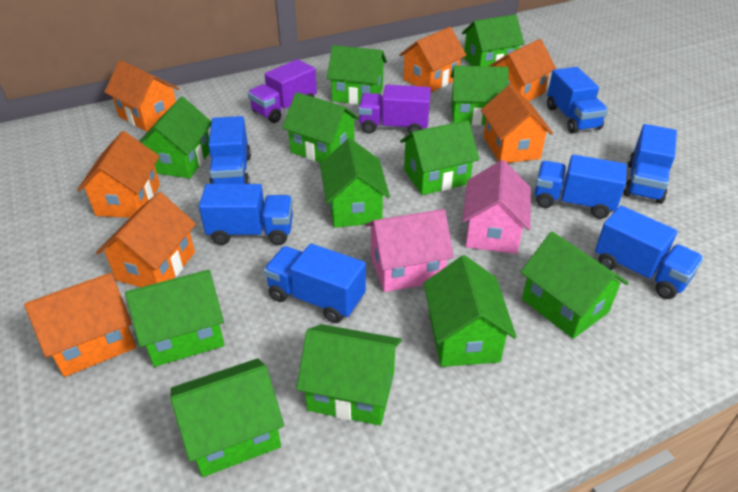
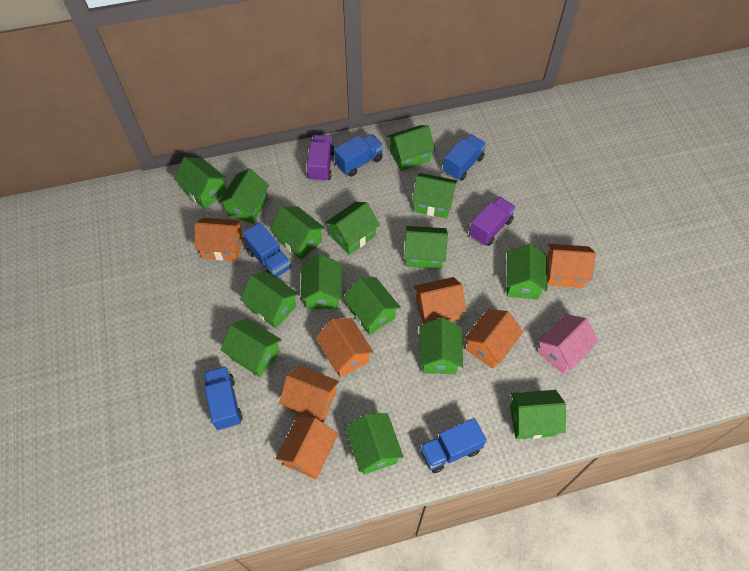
blue truck: 7 -> 5
green house: 12 -> 15
pink house: 2 -> 1

